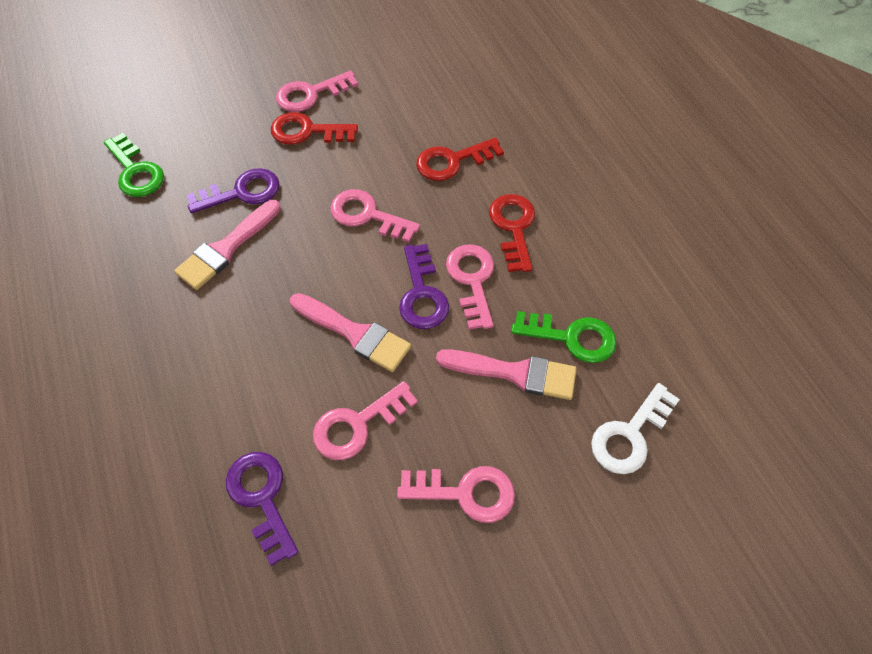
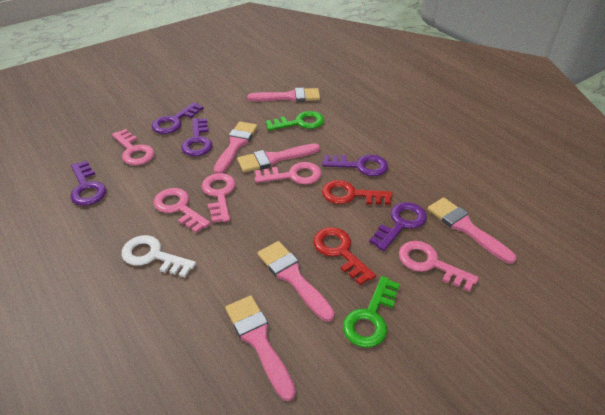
pink brush: 3 -> 6
purple key: 3 -> 5
red key: 3 -> 2

